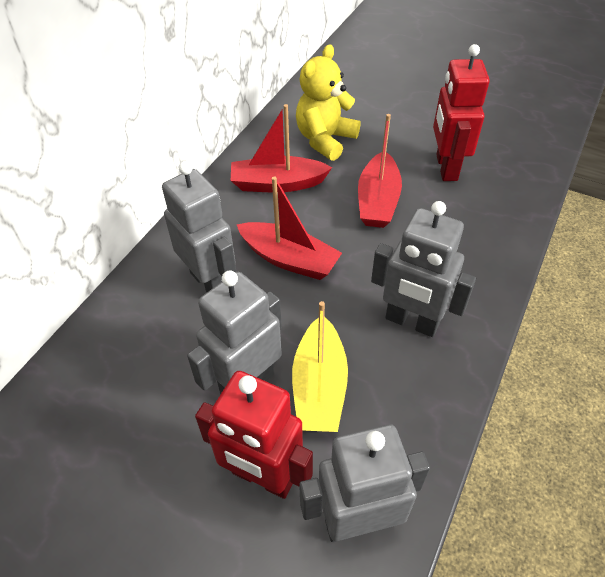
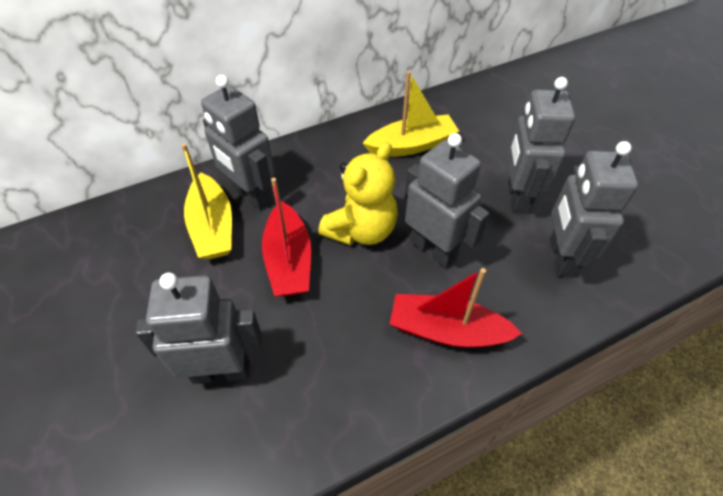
grey robot: 4 -> 5
red boat: 3 -> 2
red robot: 2 -> 0
yellow boat: 1 -> 2

